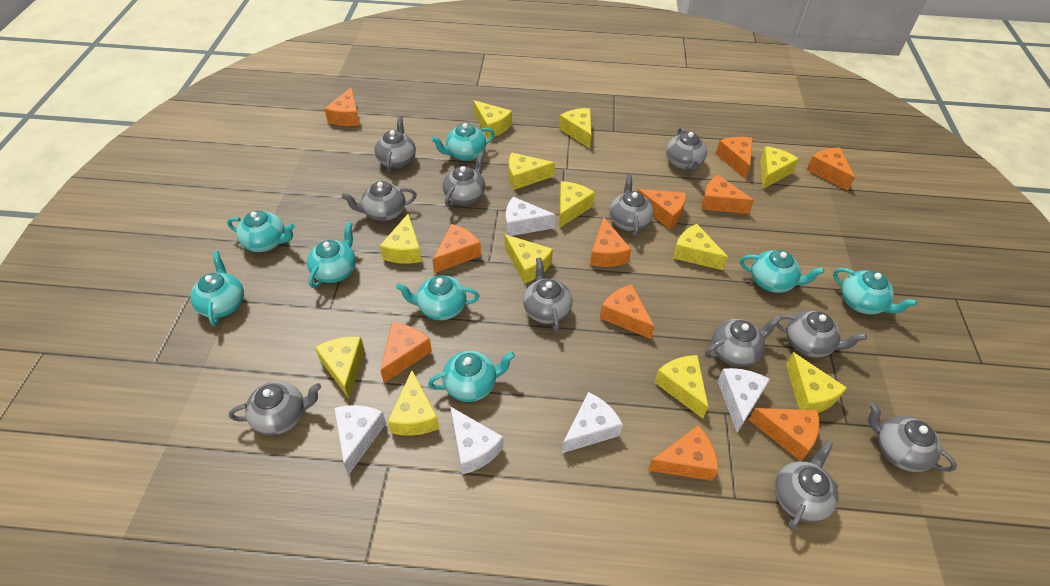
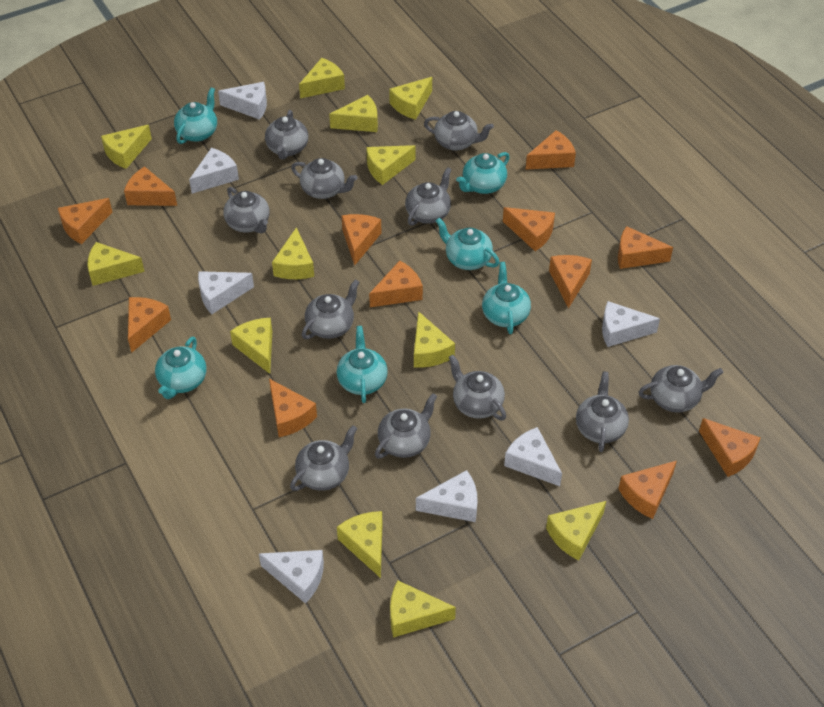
orange cheese: 11 -> 12
turquoise teapot: 8 -> 6
white cheese: 5 -> 7

